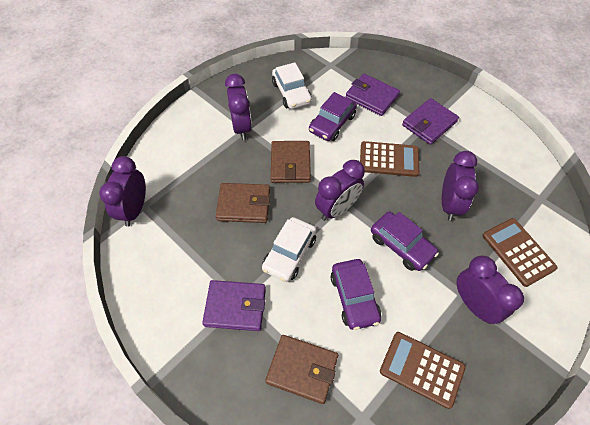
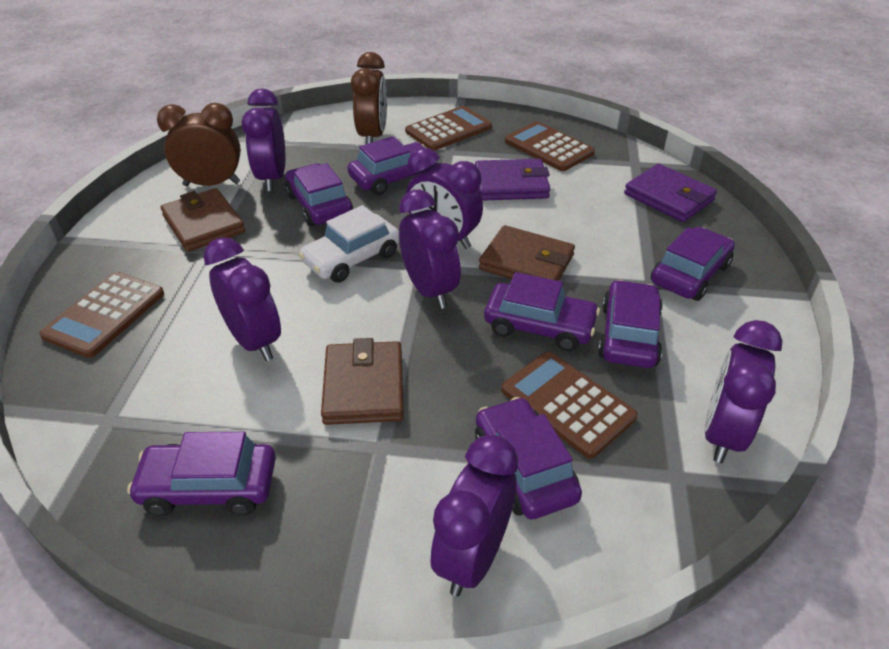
brown calculator: 3 -> 4
brown clock: 0 -> 2
purple car: 3 -> 7
purple clock: 5 -> 6
purple wallet: 3 -> 2
white car: 2 -> 1

